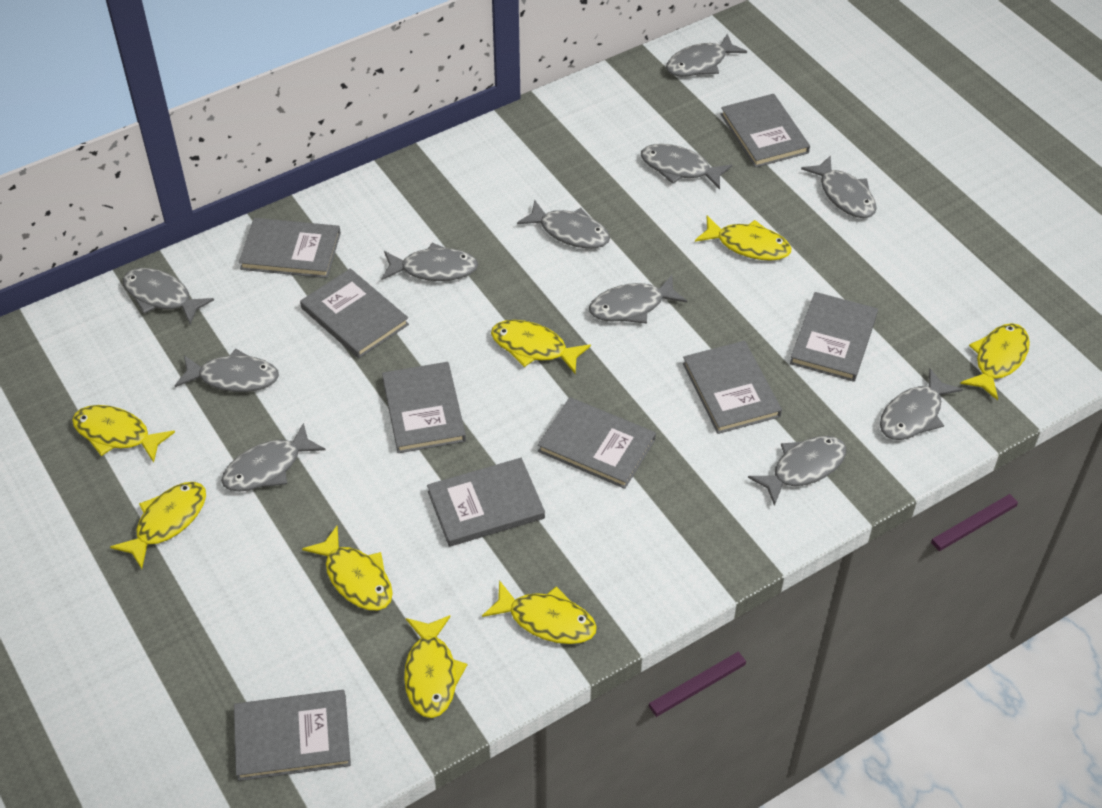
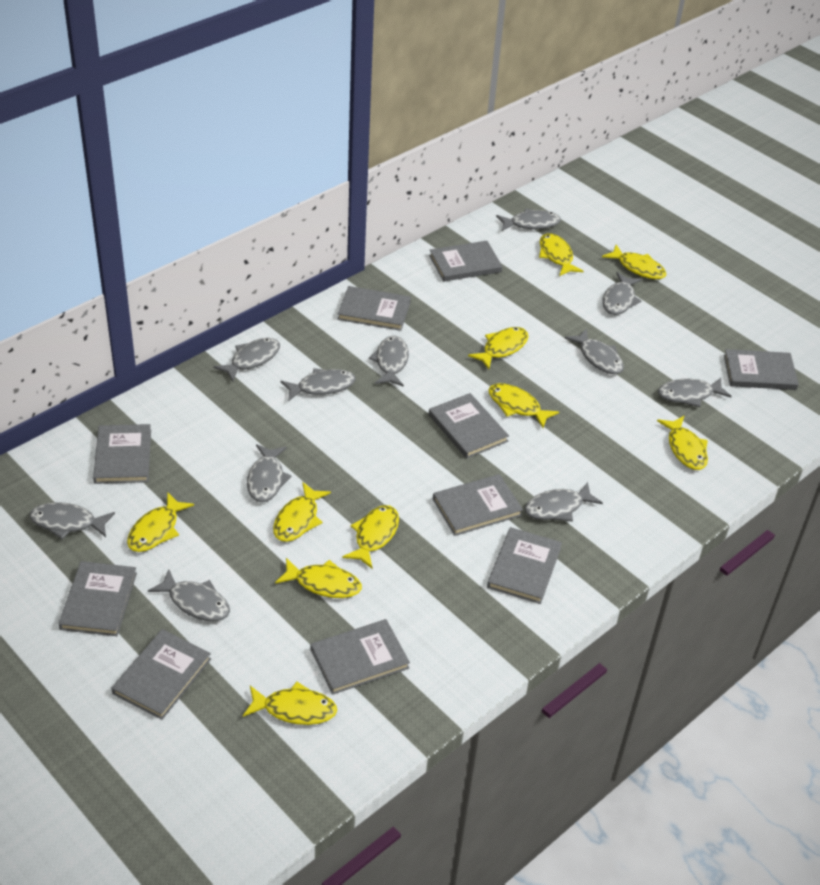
grey book: 9 -> 10
yellow fish: 8 -> 10

